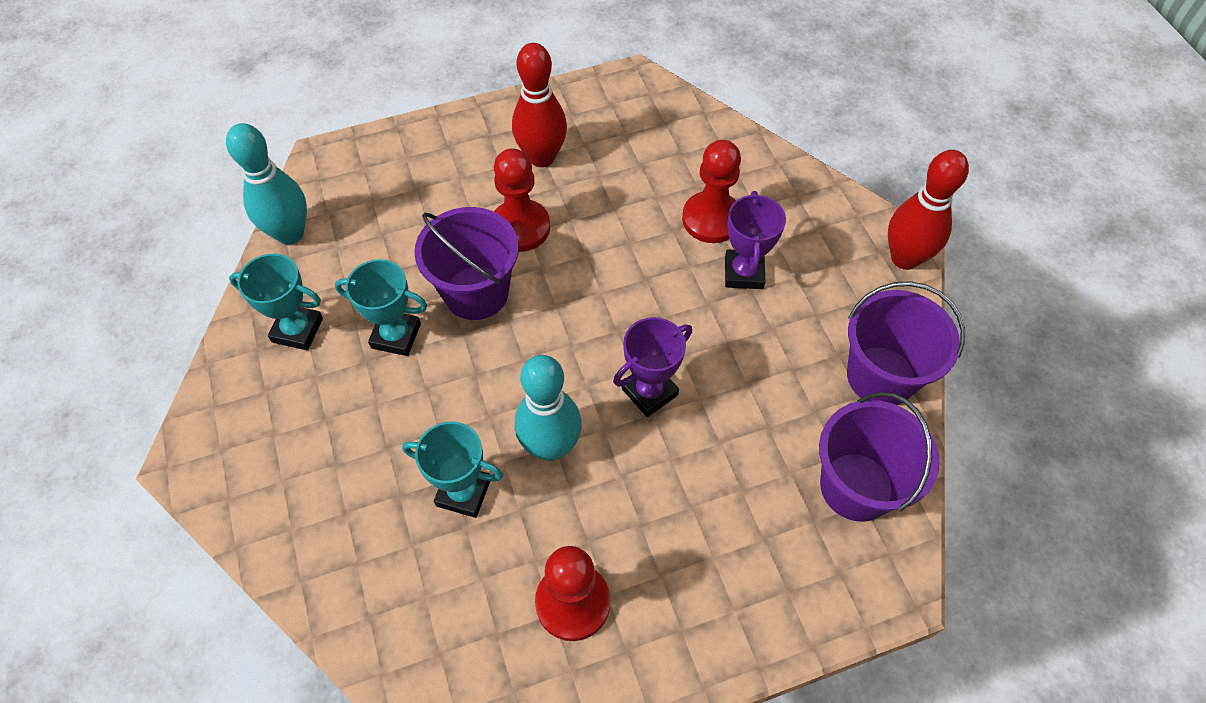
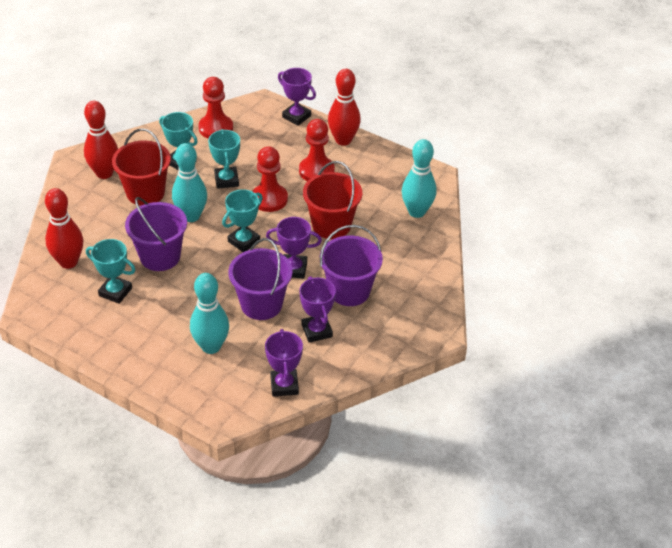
purple trophy: 2 -> 4
red bowling pin: 2 -> 3
red bucket: 0 -> 2
turquoise bowling pin: 2 -> 3
turquoise trophy: 3 -> 4

